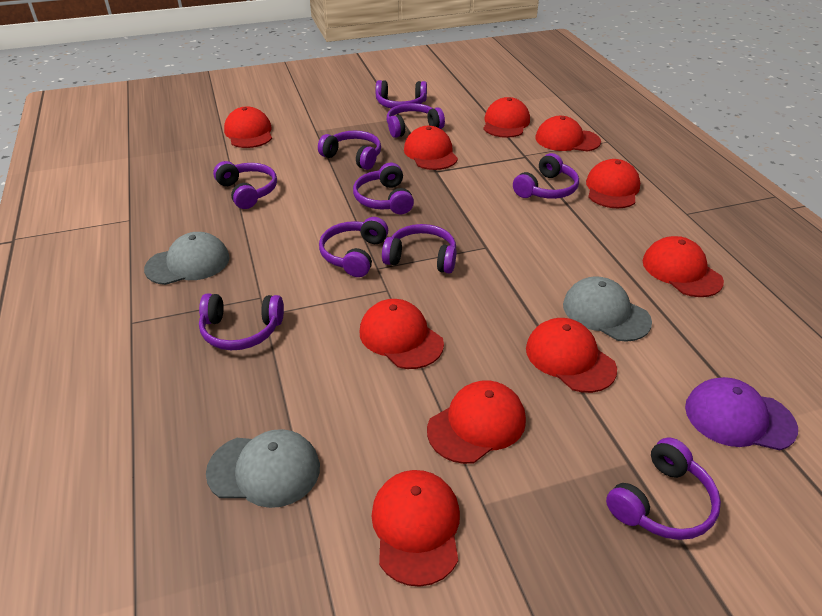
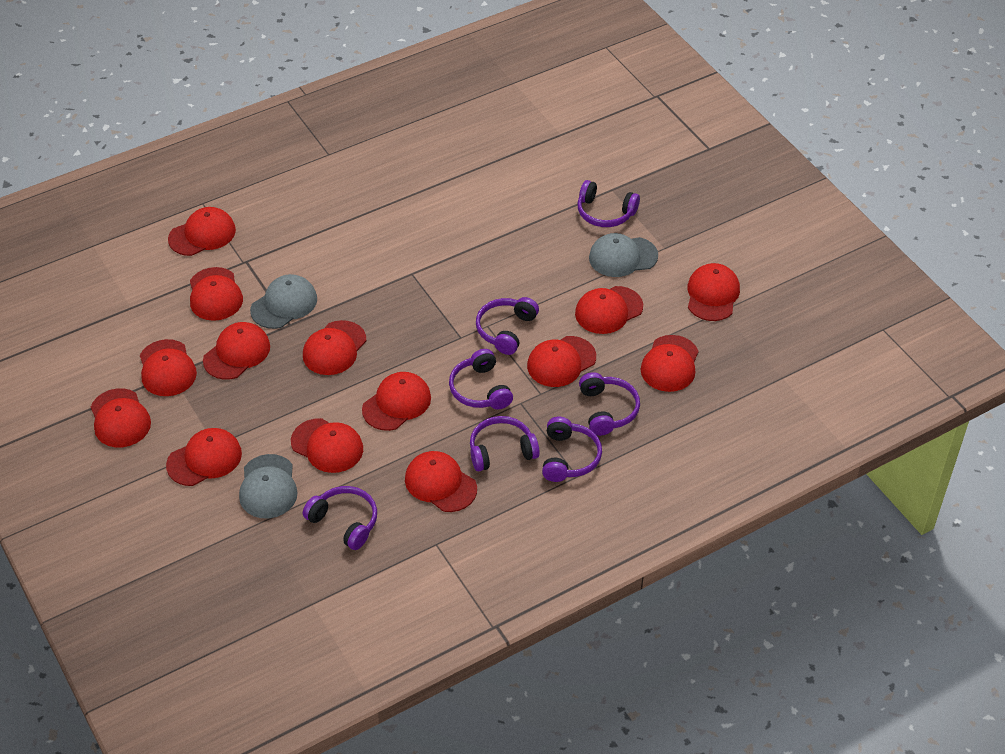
purple cap: 1 -> 0
purple headphones: 10 -> 7
red cap: 10 -> 14

